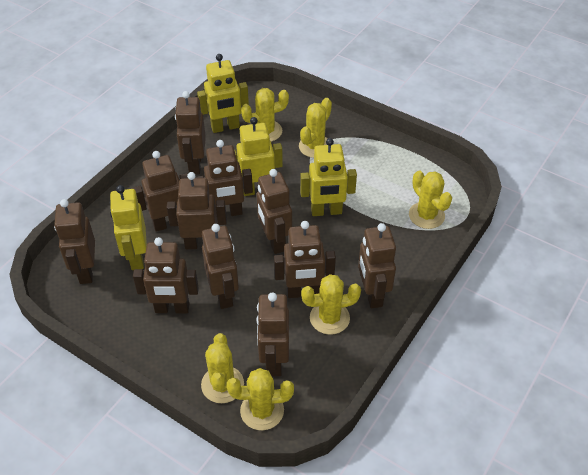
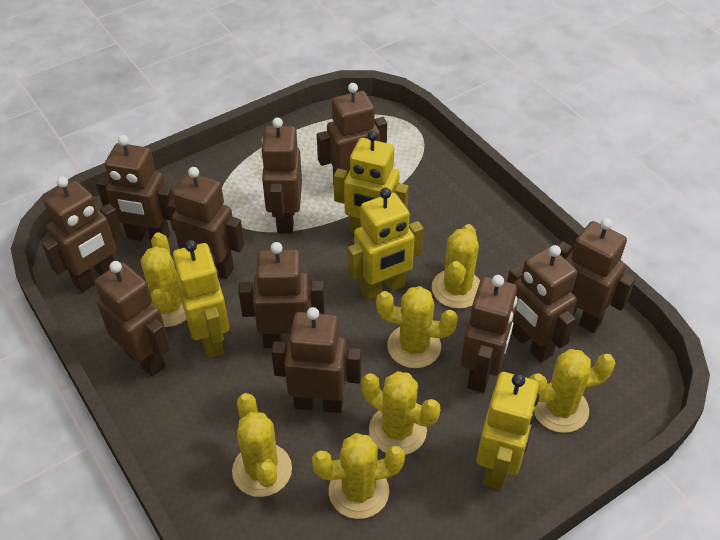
yellow cactus: 6 -> 7

